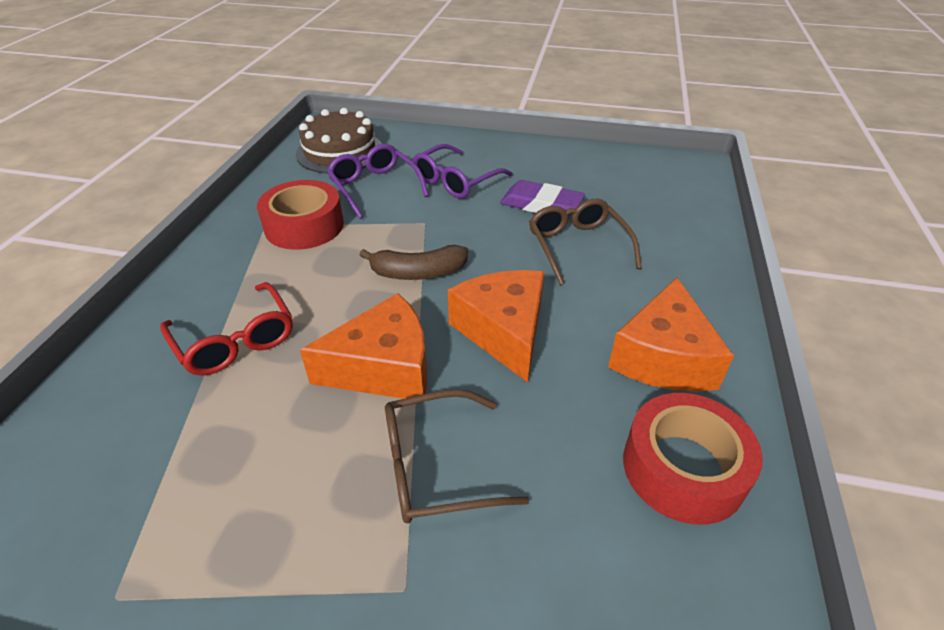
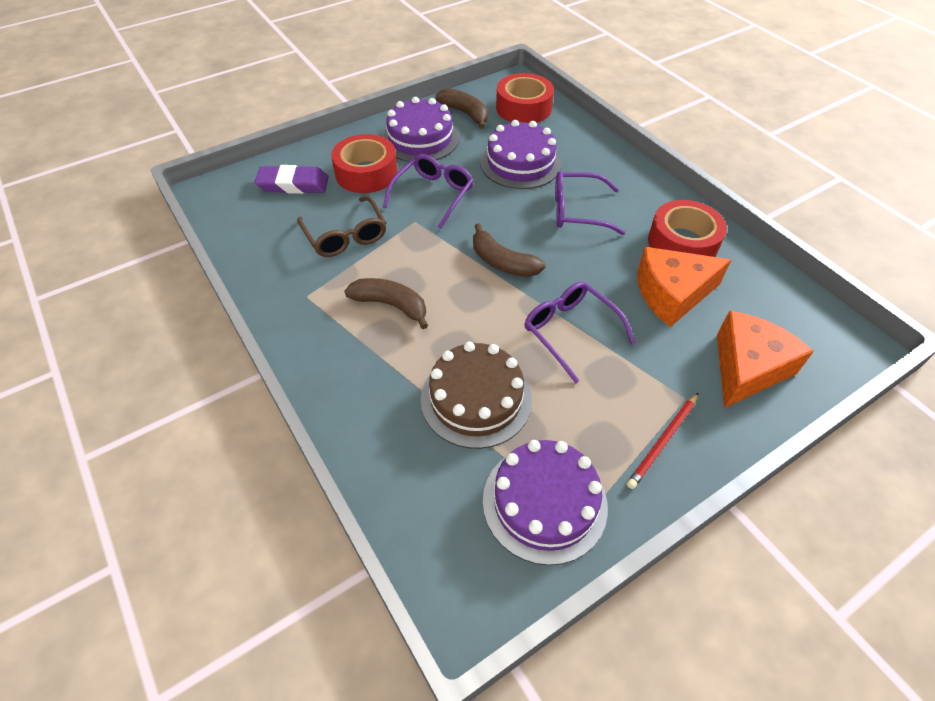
brown banana: 1 -> 3
brown glasses: 2 -> 1
orange cheese: 3 -> 2
purple cake: 0 -> 3
purple glasses: 2 -> 3
red glasses: 1 -> 0
red pencil: 0 -> 1
red tape: 2 -> 3

